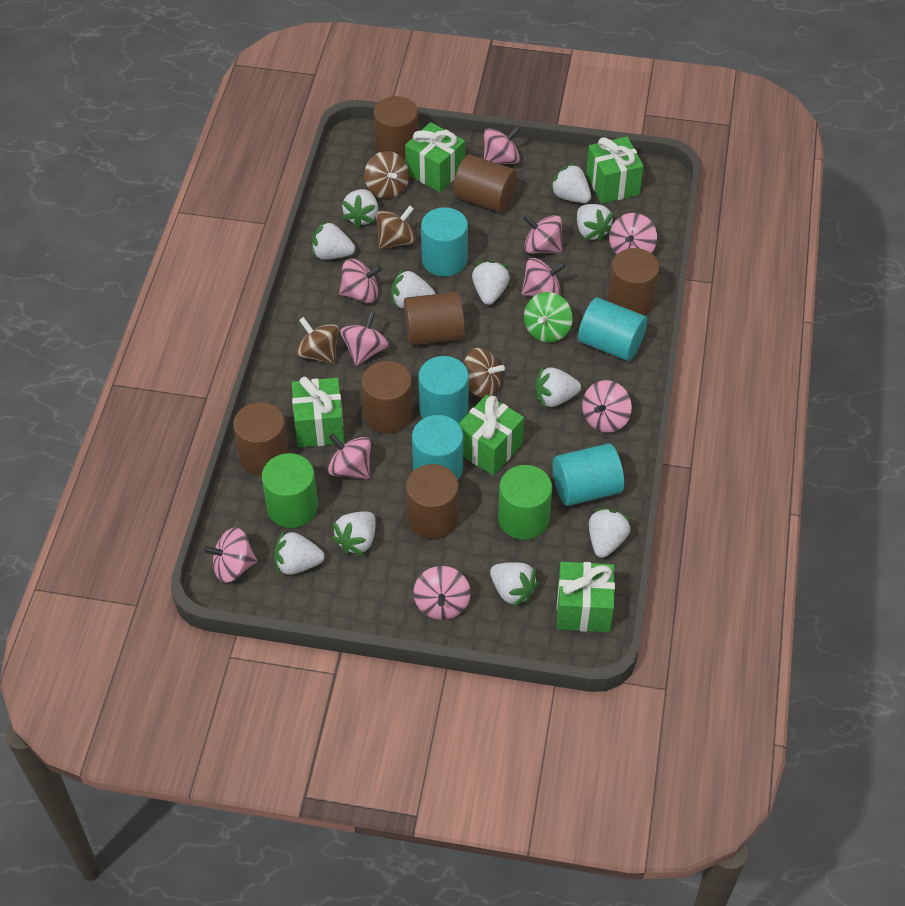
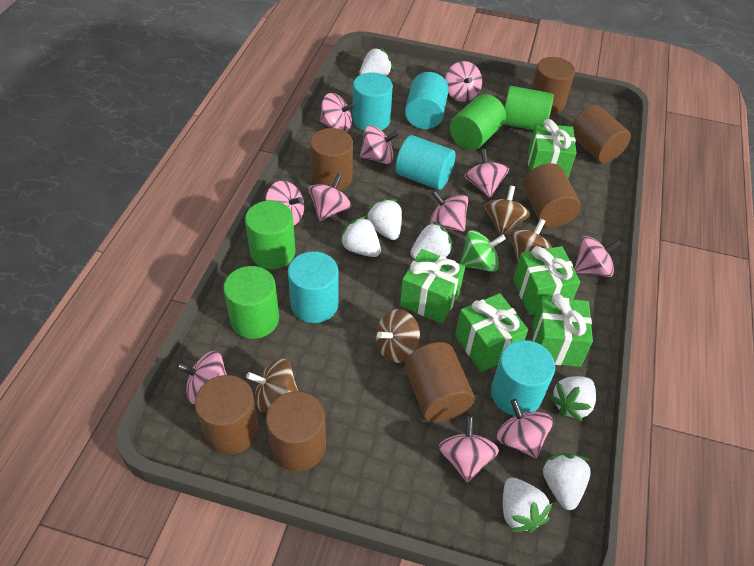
green cylinder: 2 -> 4
pink spinning top: 10 -> 11
white strawberry: 11 -> 7

